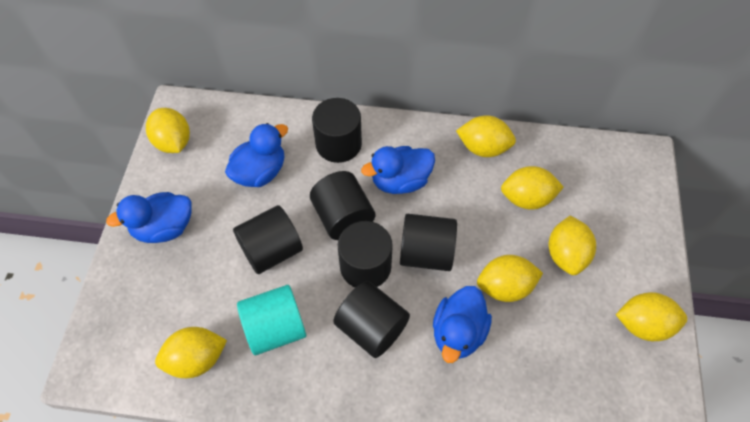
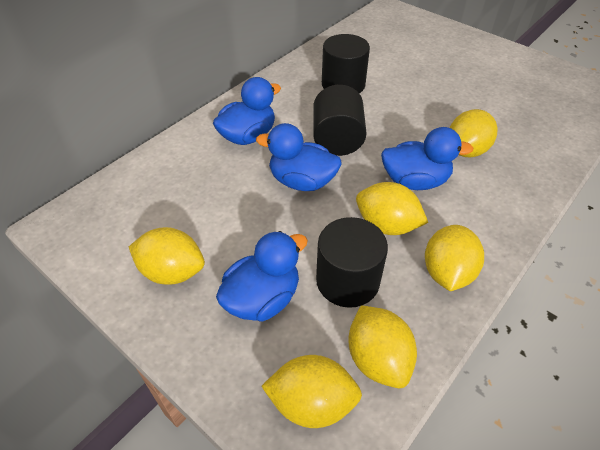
black cylinder: 6 -> 3
turquoise cylinder: 1 -> 0
yellow lemon: 7 -> 6

